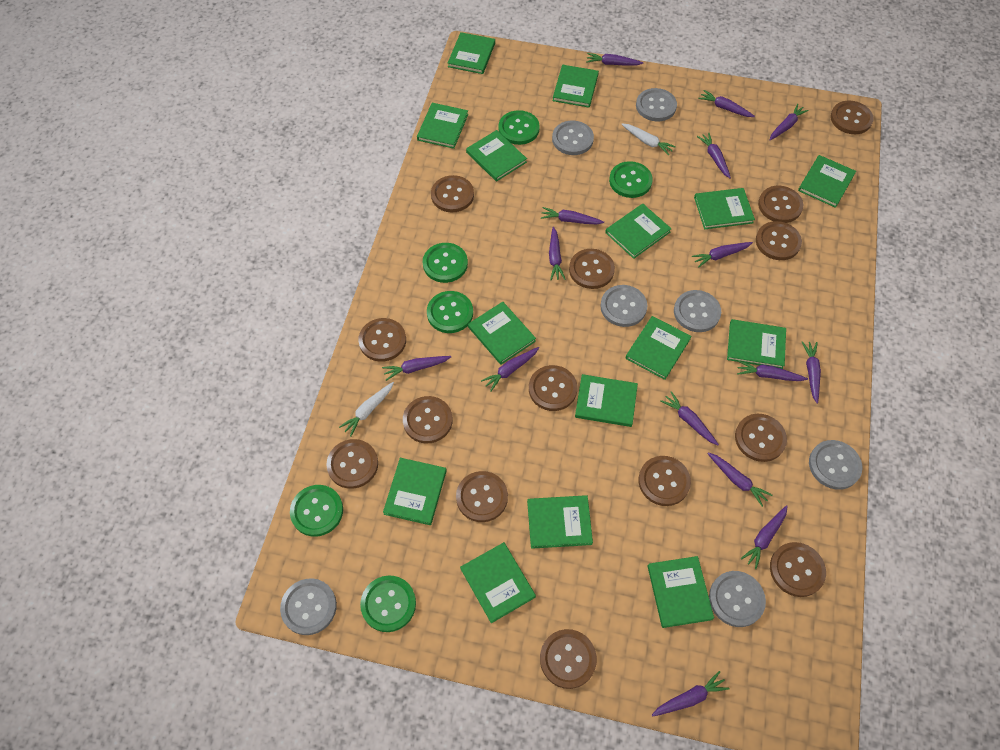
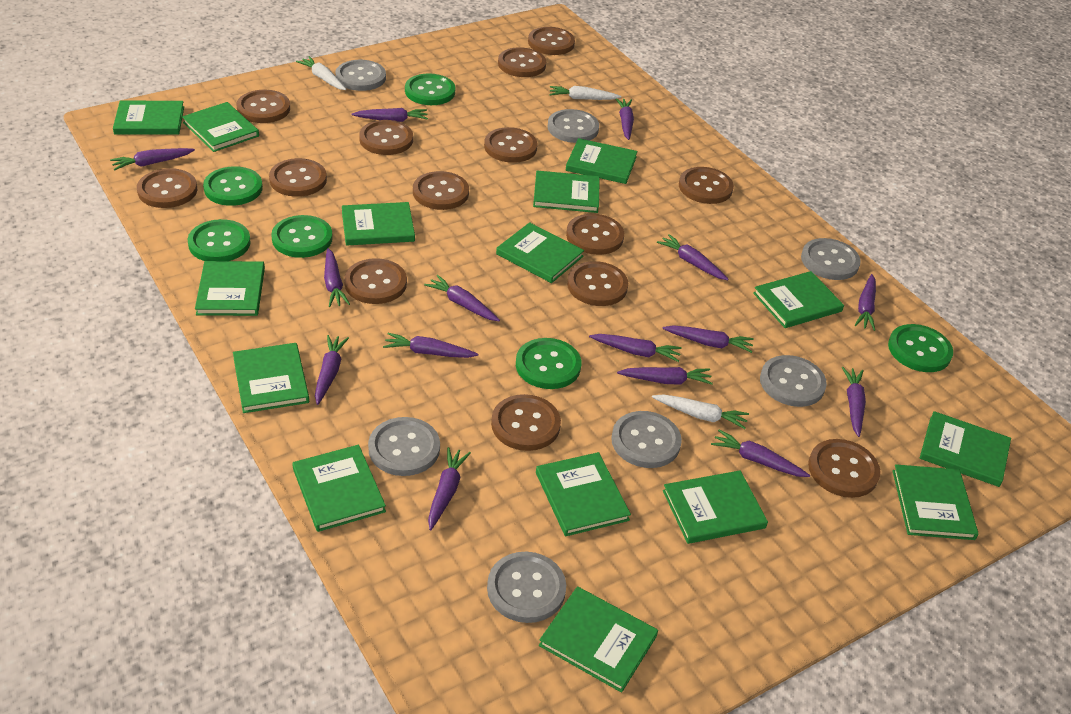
white carrot: 2 -> 3

